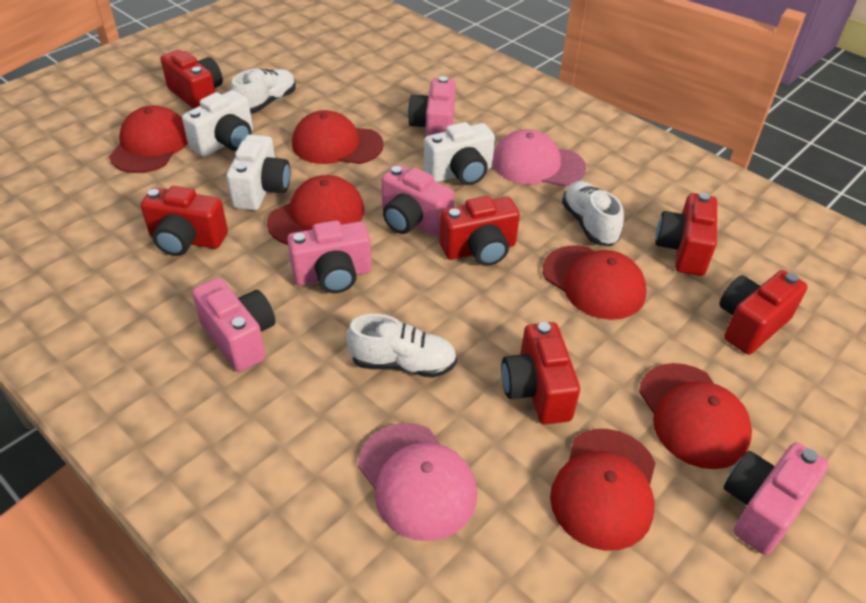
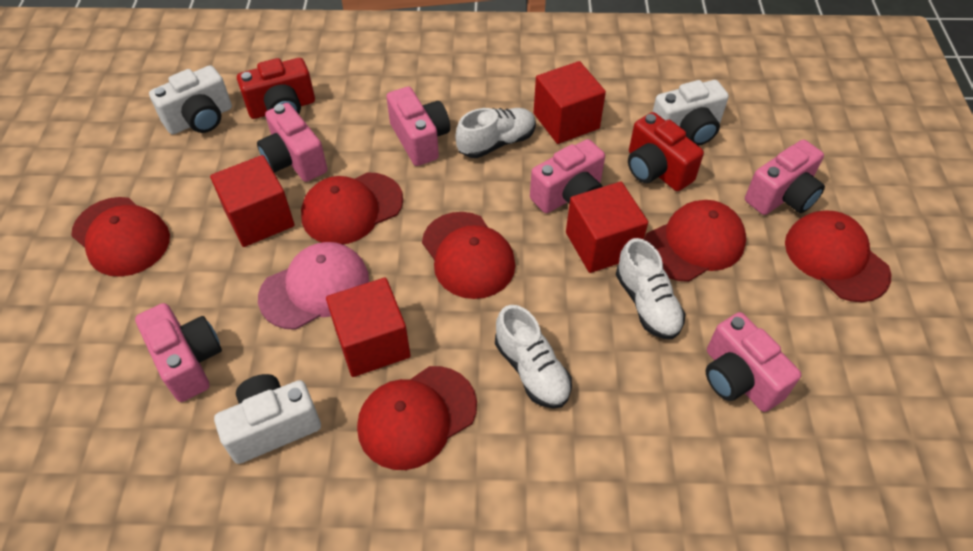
pink camera: 5 -> 6
pink cap: 2 -> 1
red camera: 6 -> 2
red cube: 0 -> 4

